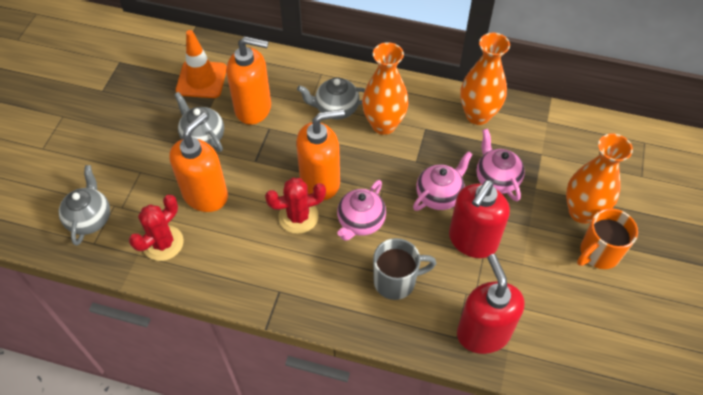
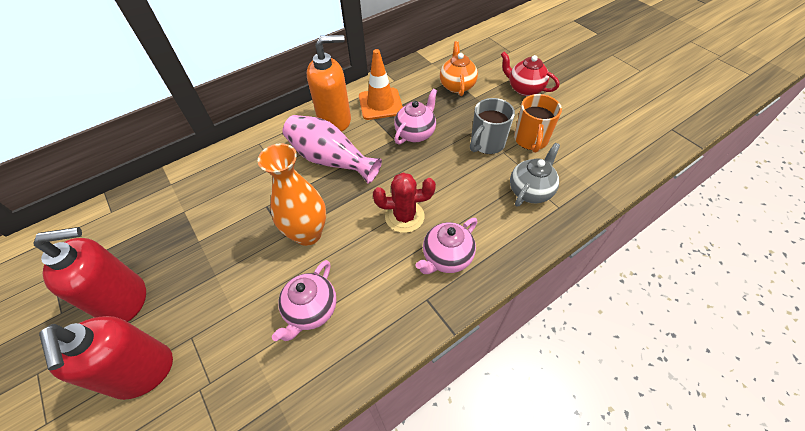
grey teapot: 3 -> 1
orange soap dispenser: 3 -> 1
orange teapot: 0 -> 1
orange vase: 3 -> 1
pink vase: 0 -> 1
red cactus: 2 -> 1
red teapot: 0 -> 1

